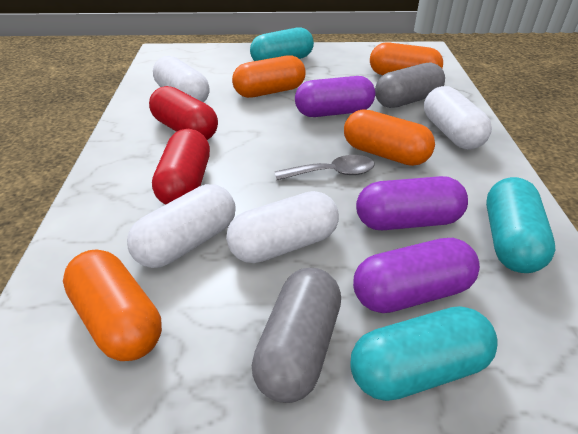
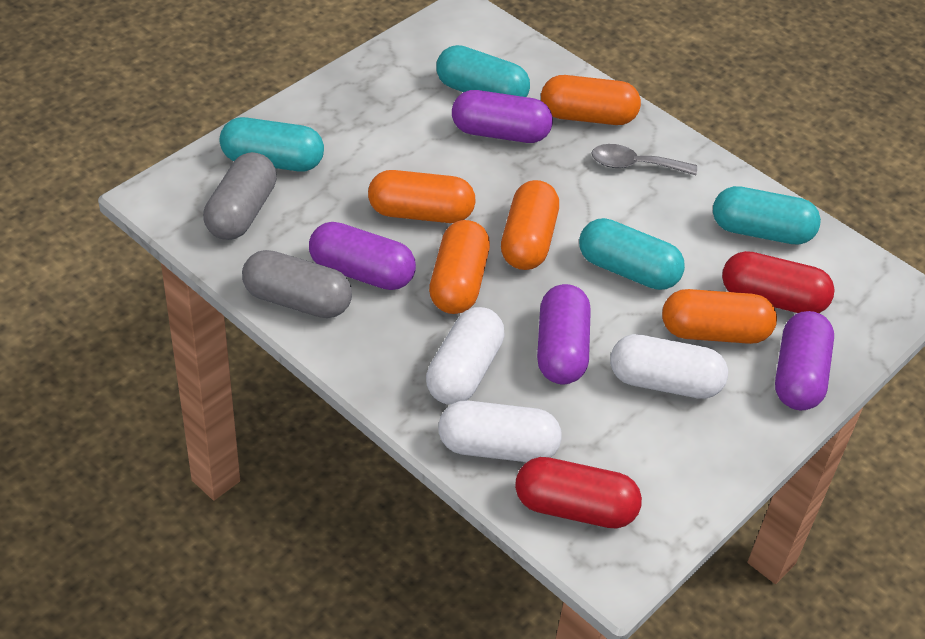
orange capsule: 4 -> 5
purple capsule: 3 -> 4
turquoise capsule: 3 -> 4
white capsule: 4 -> 3

